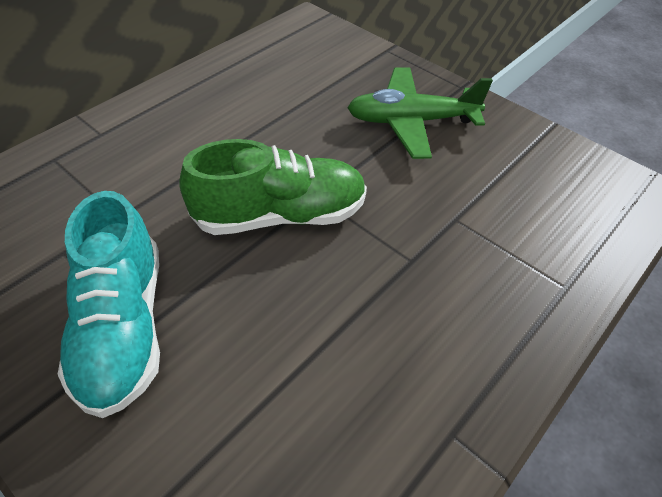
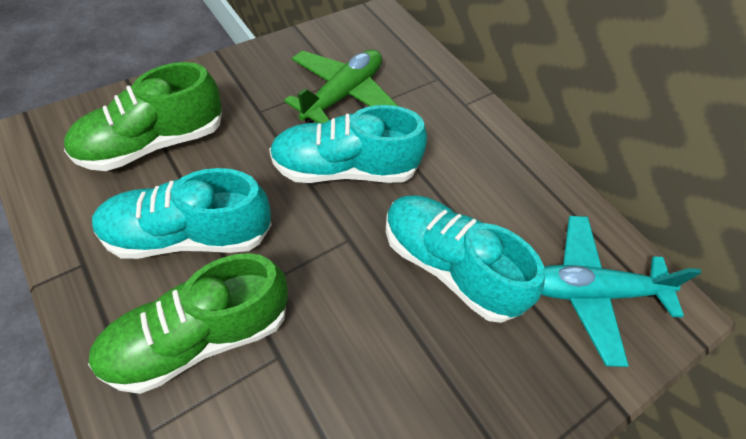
green shoe: 1 -> 2
turquoise plane: 0 -> 1
turquoise shoe: 1 -> 3

